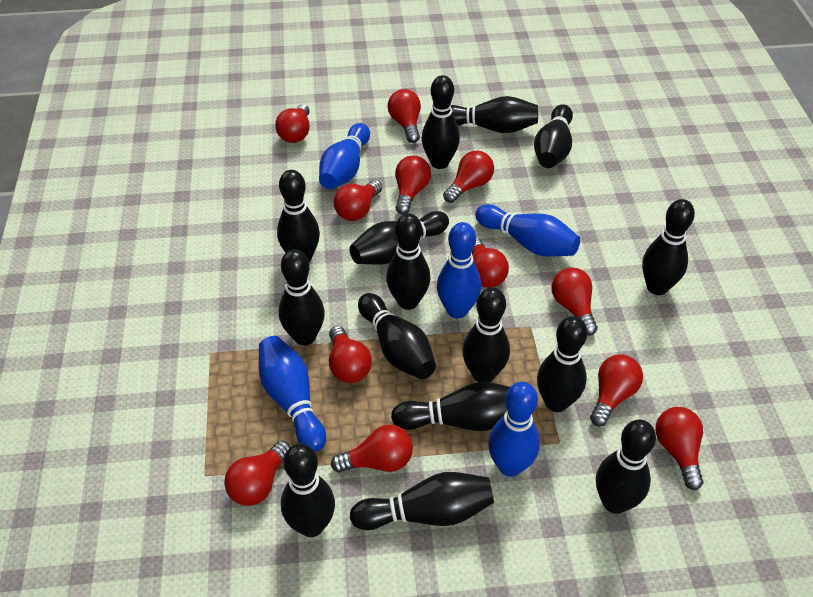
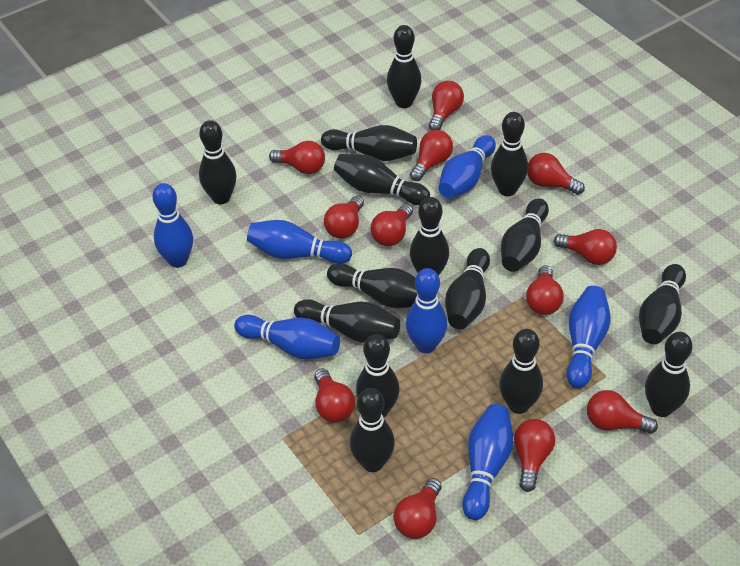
blue bowling pin: 5 -> 7

